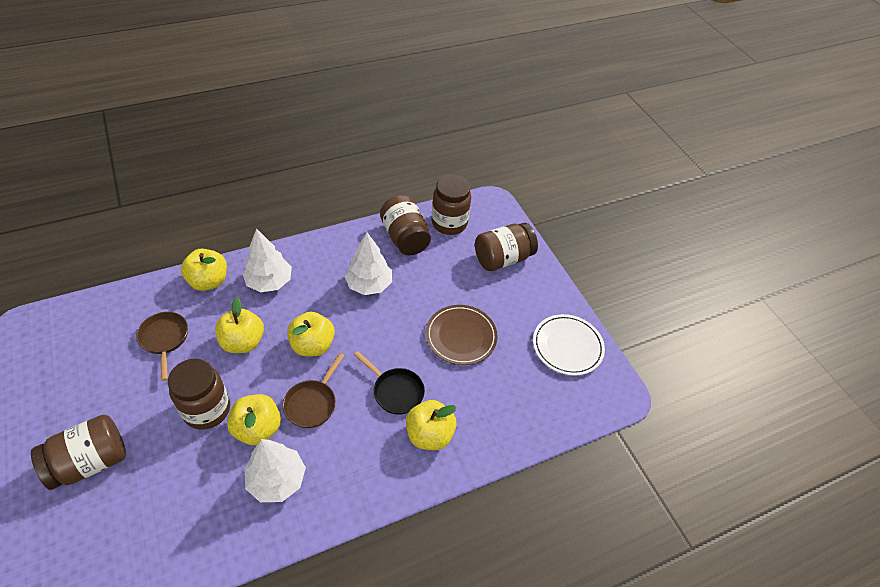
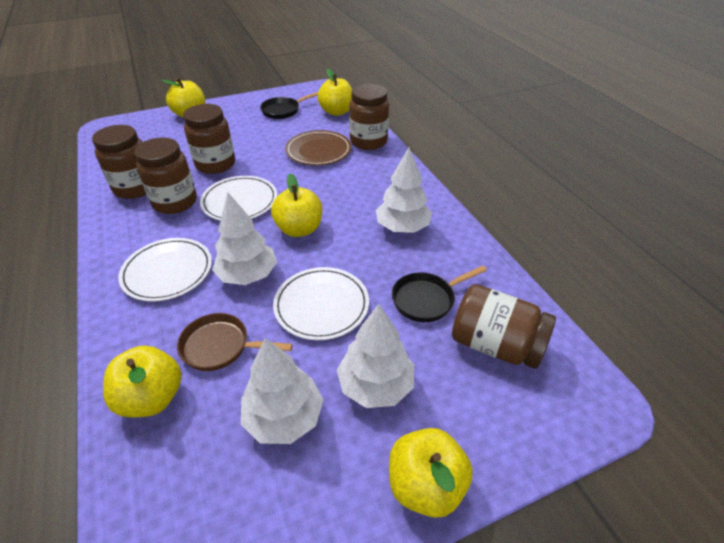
black pan: 1 -> 2
brown pan: 2 -> 1
white plate: 1 -> 3
white tree: 3 -> 4

